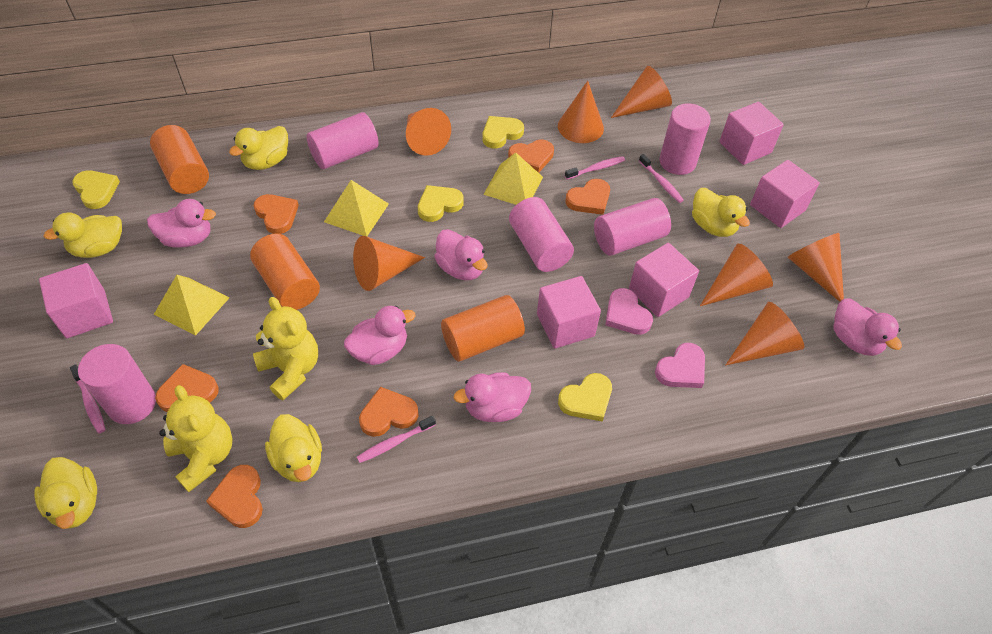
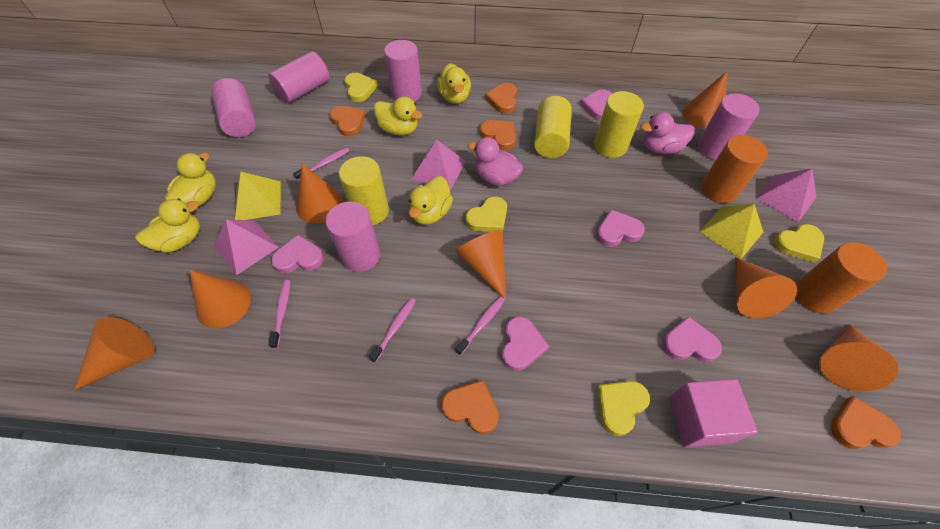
orange cylinder: 3 -> 2
orange heart: 6 -> 5
pink cube: 5 -> 1
pink duck: 5 -> 2
pink heart: 2 -> 5
pink pyramid: 0 -> 3
yellow cylinder: 0 -> 3
yellow pyramid: 3 -> 2
yellow teddy bear: 2 -> 0

